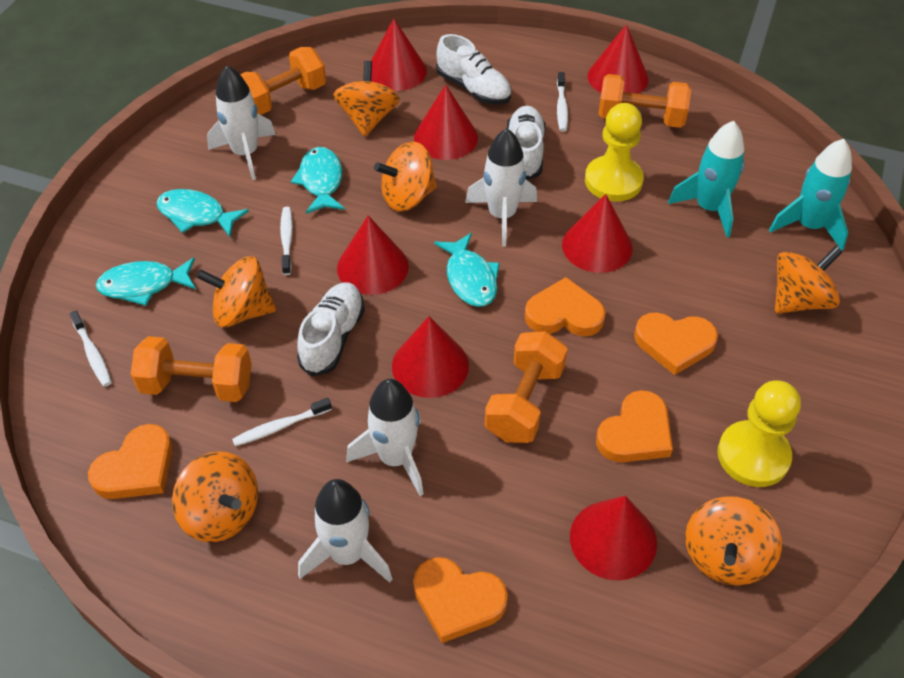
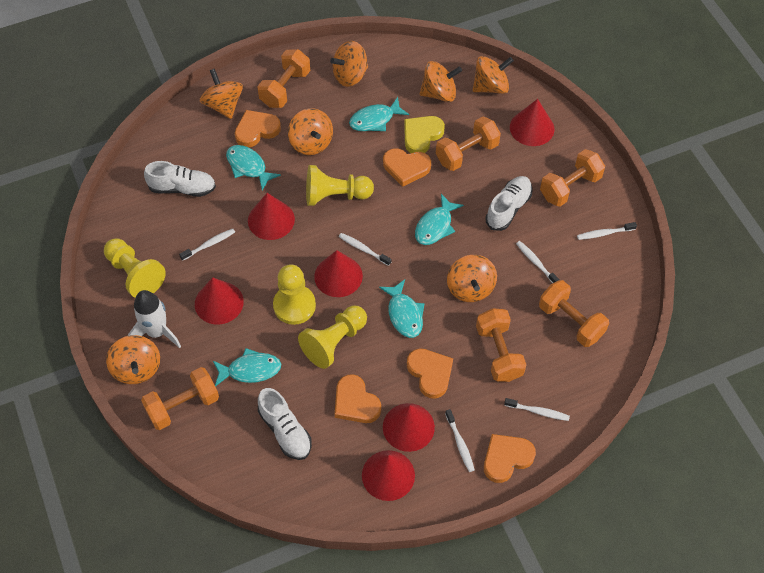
orange dumbbell: 4 -> 6
orange spinning top: 6 -> 7
red cone: 7 -> 6
turquoise fish: 4 -> 5
turquoise rocket: 2 -> 0
white rocket: 4 -> 1
white toothbrush: 4 -> 6
yellow heart: 0 -> 1
yellow pawn: 2 -> 4

